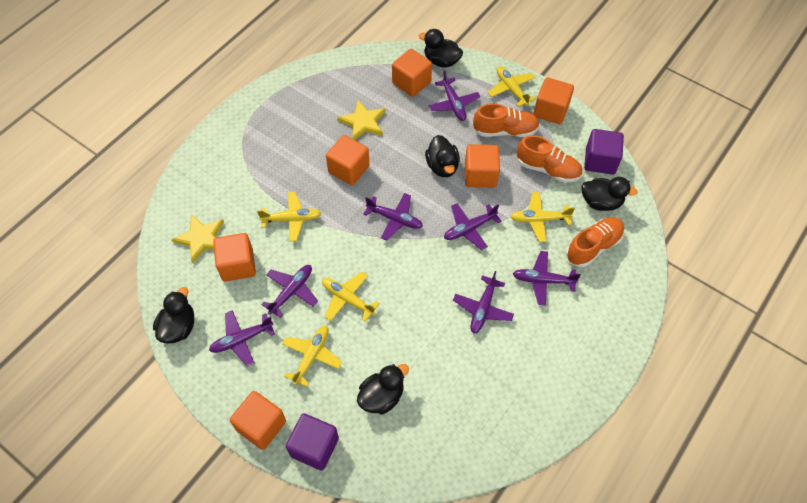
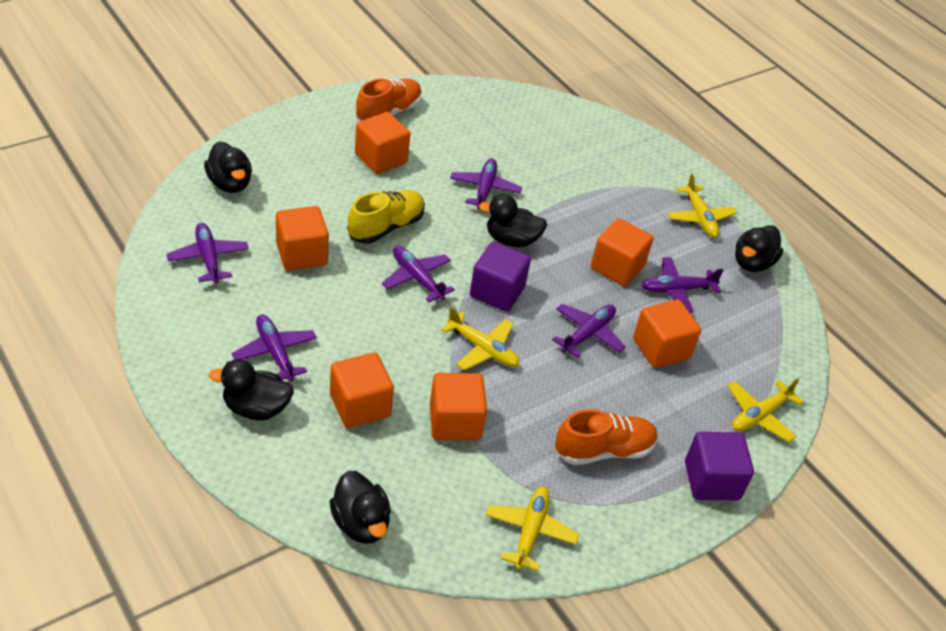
orange shoe: 3 -> 2
purple plane: 7 -> 6
yellow plane: 5 -> 4
yellow shoe: 0 -> 1
yellow star: 2 -> 0

